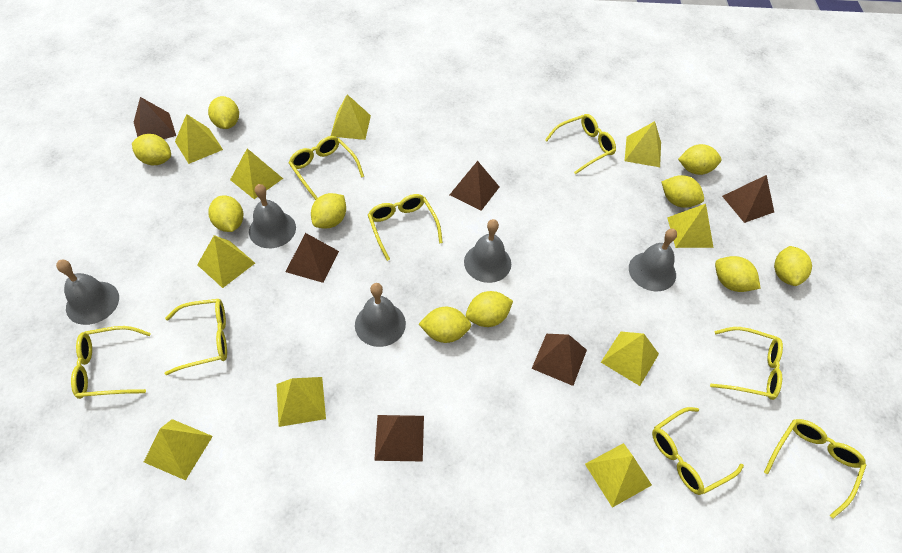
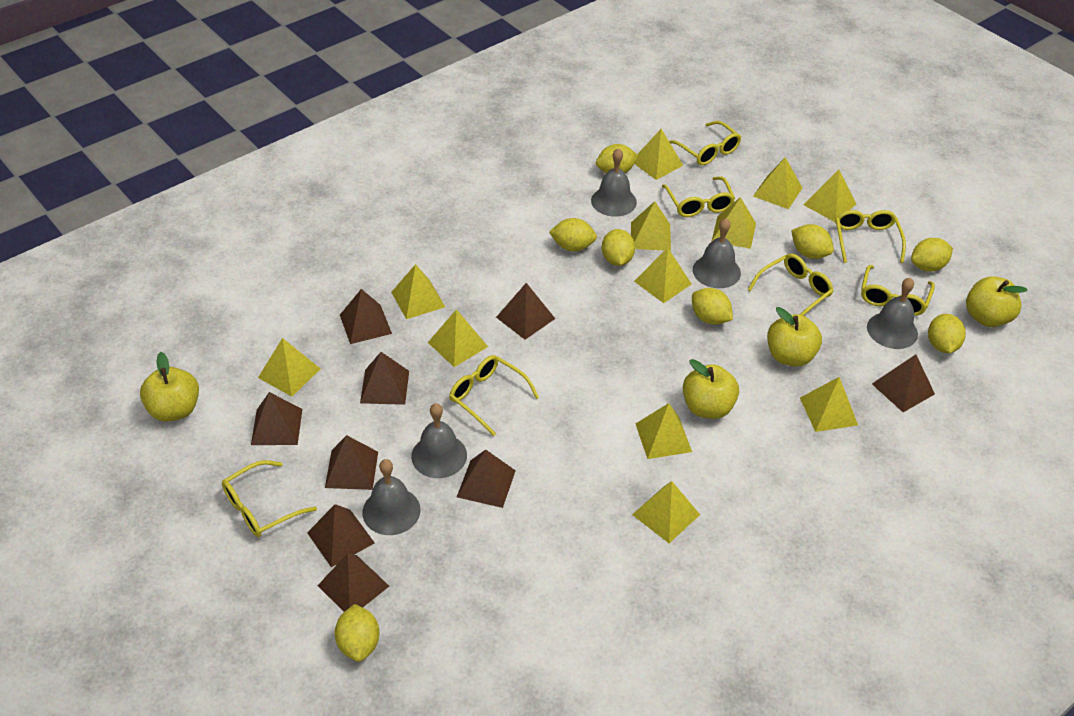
brown pyramid: 6 -> 9
yellow apple: 0 -> 4
yellow glasses: 8 -> 7
yellow lemon: 10 -> 8
yellow pyramid: 10 -> 12

